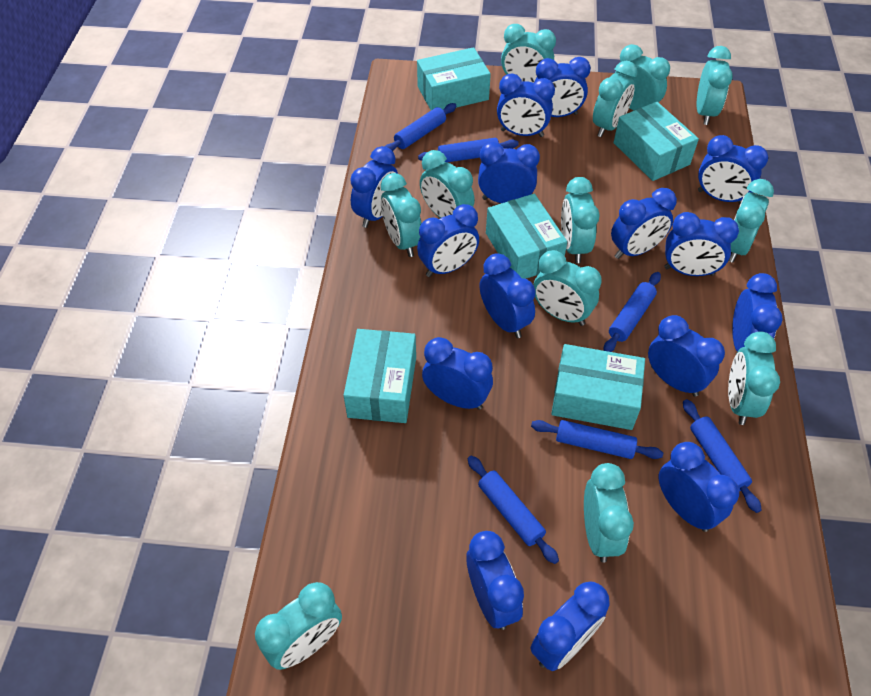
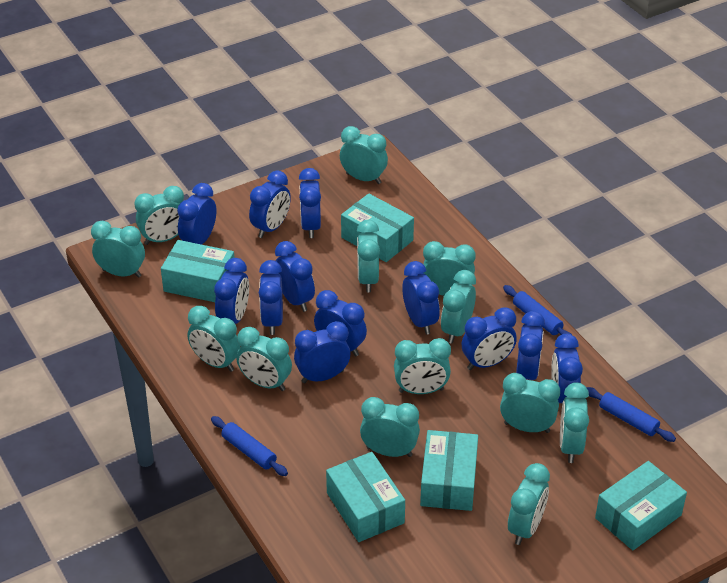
blue clock: 15 -> 12
blue rolling pin: 6 -> 3
turquoise clock: 12 -> 13

